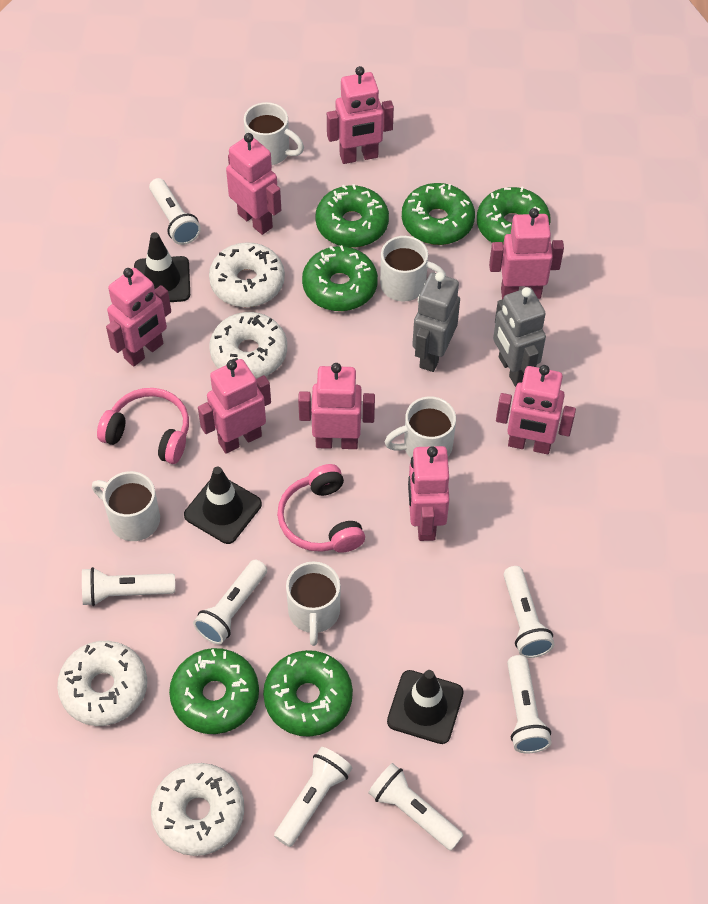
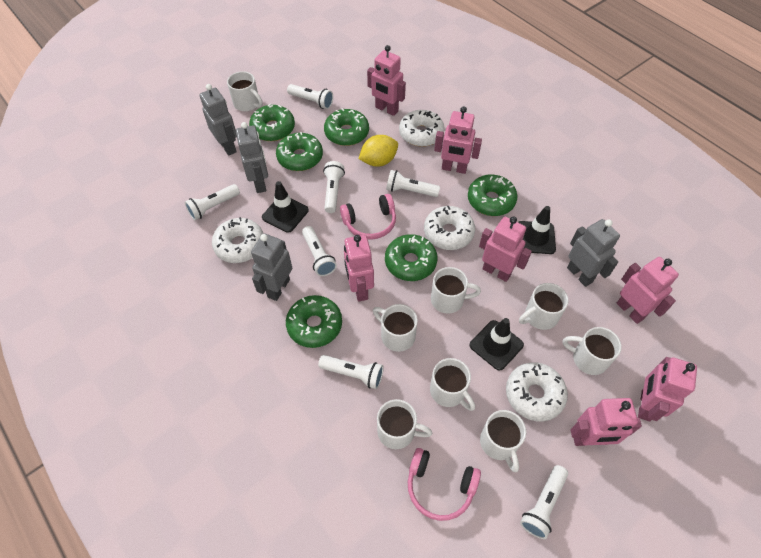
grey robot: 2 -> 4
pink robot: 8 -> 7
white mug: 5 -> 8
yellow lemon: 0 -> 1

